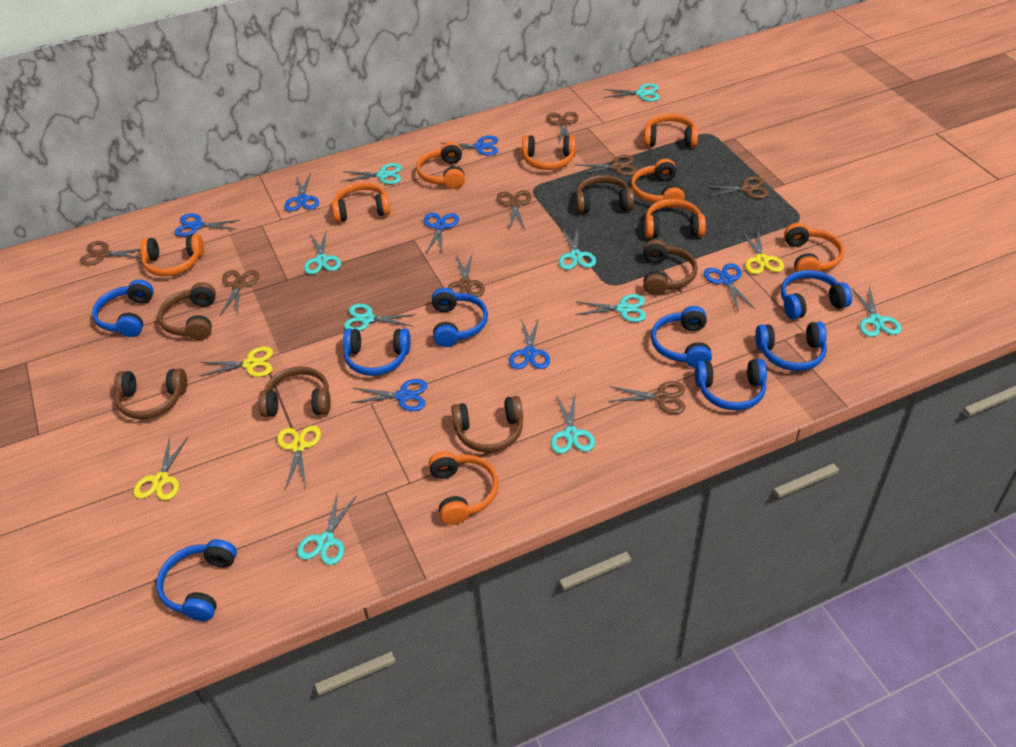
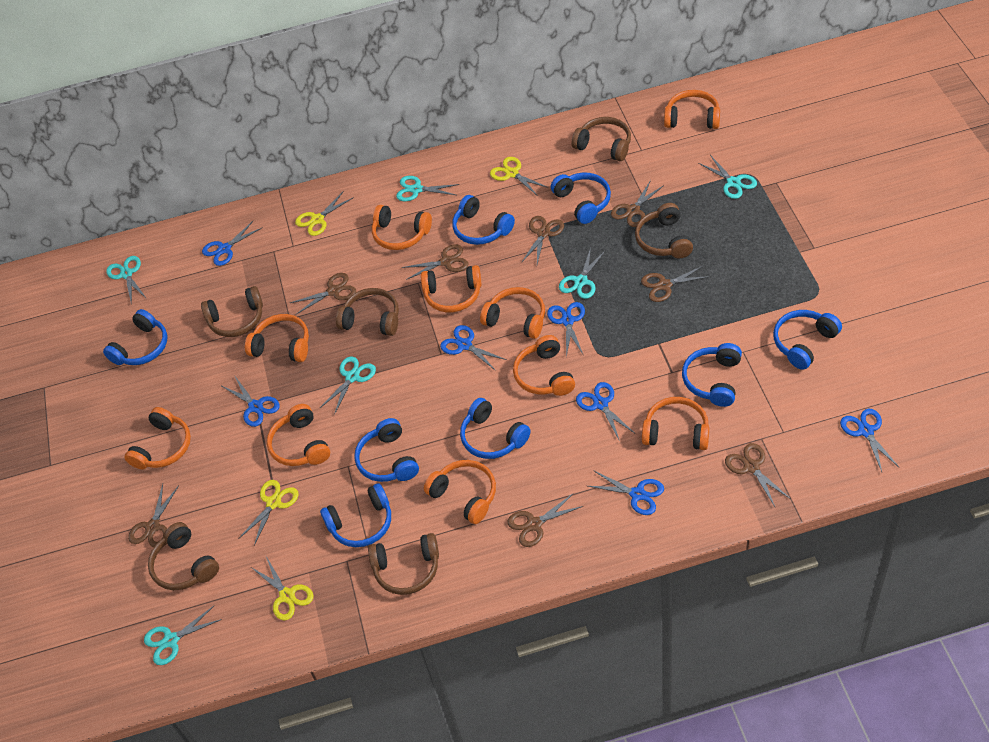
orange headphones: 9 -> 10
turquoise scissors: 9 -> 6

